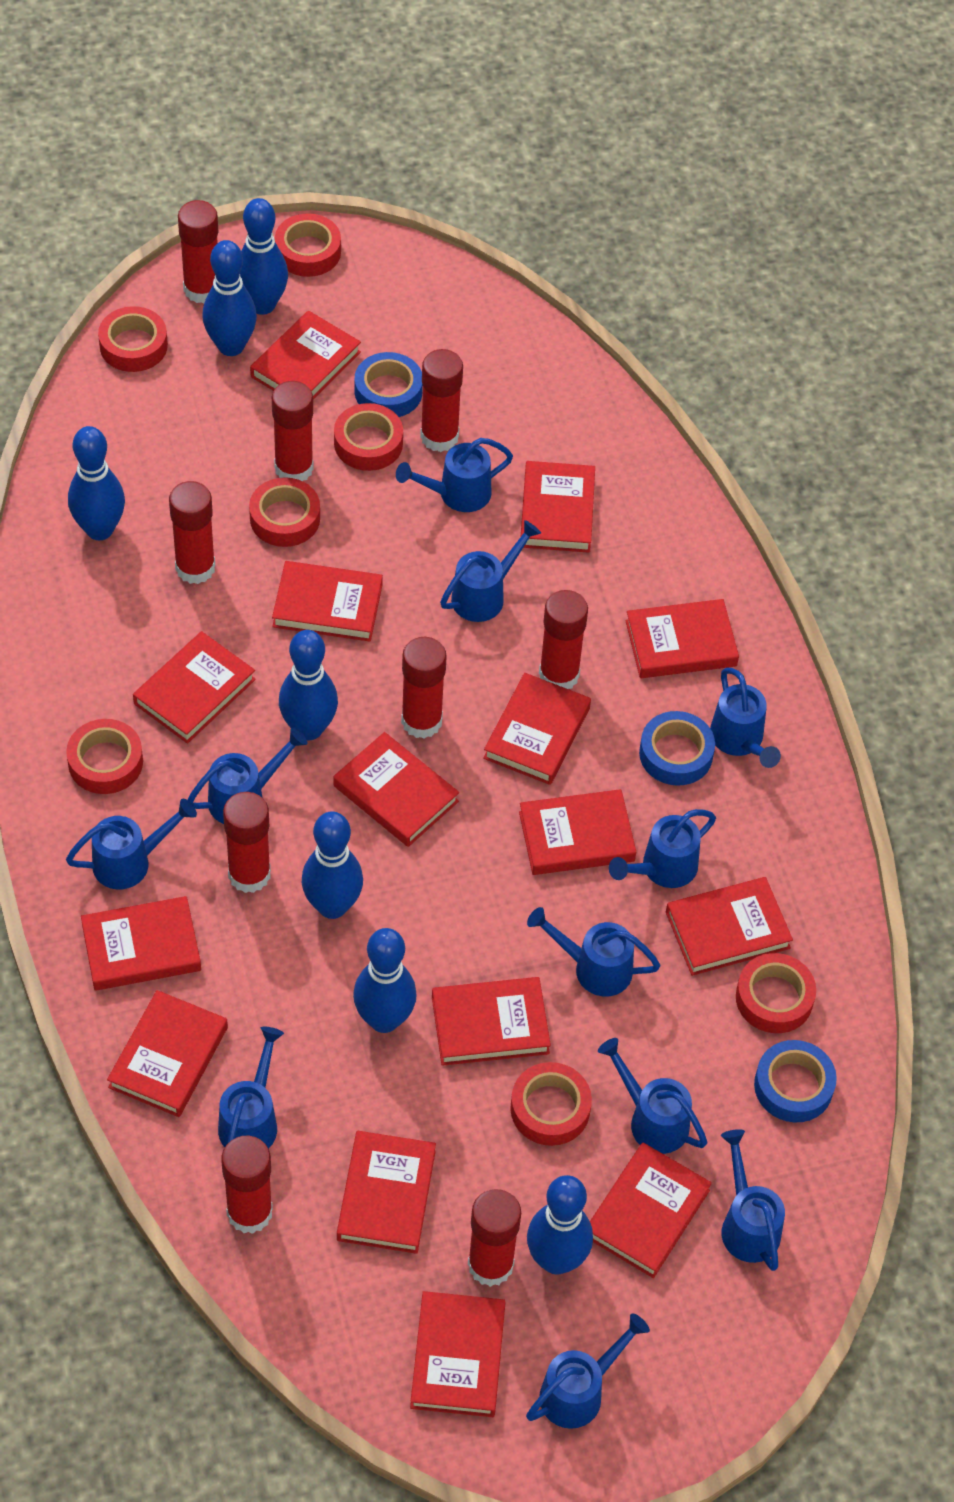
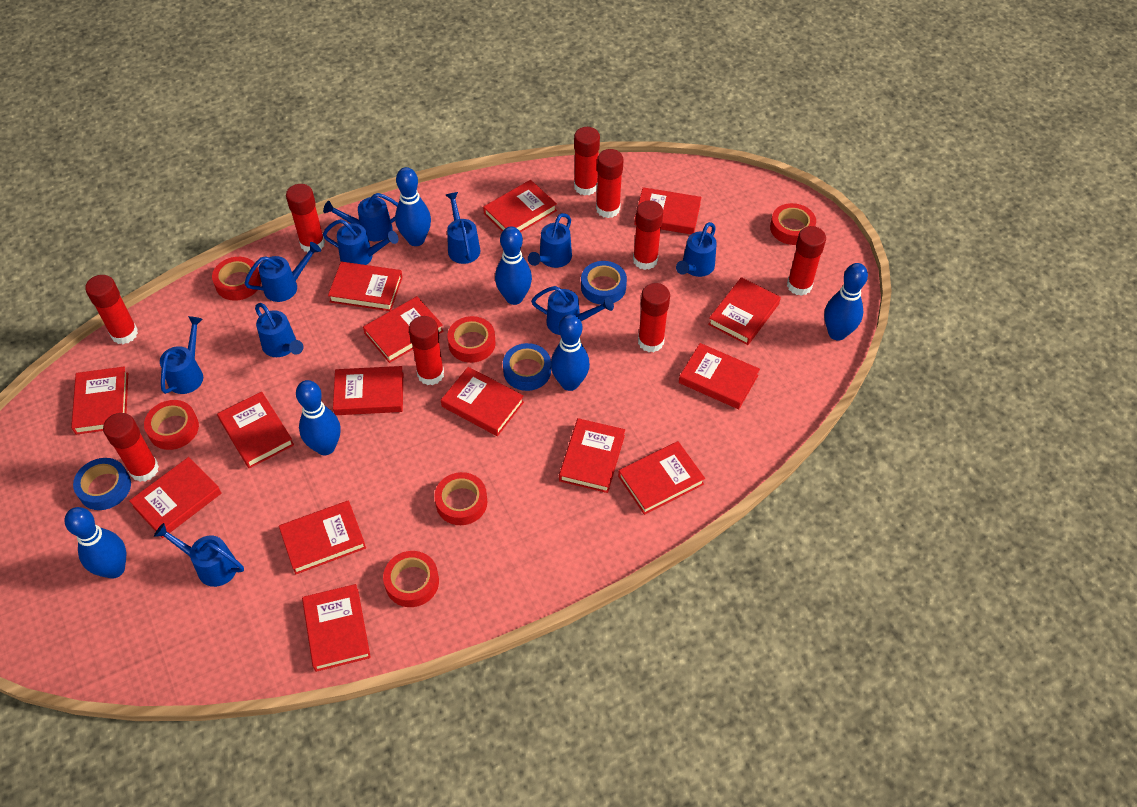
blue bowling pin: 7 -> 6
blue watering can: 11 -> 10
red tape: 7 -> 6

